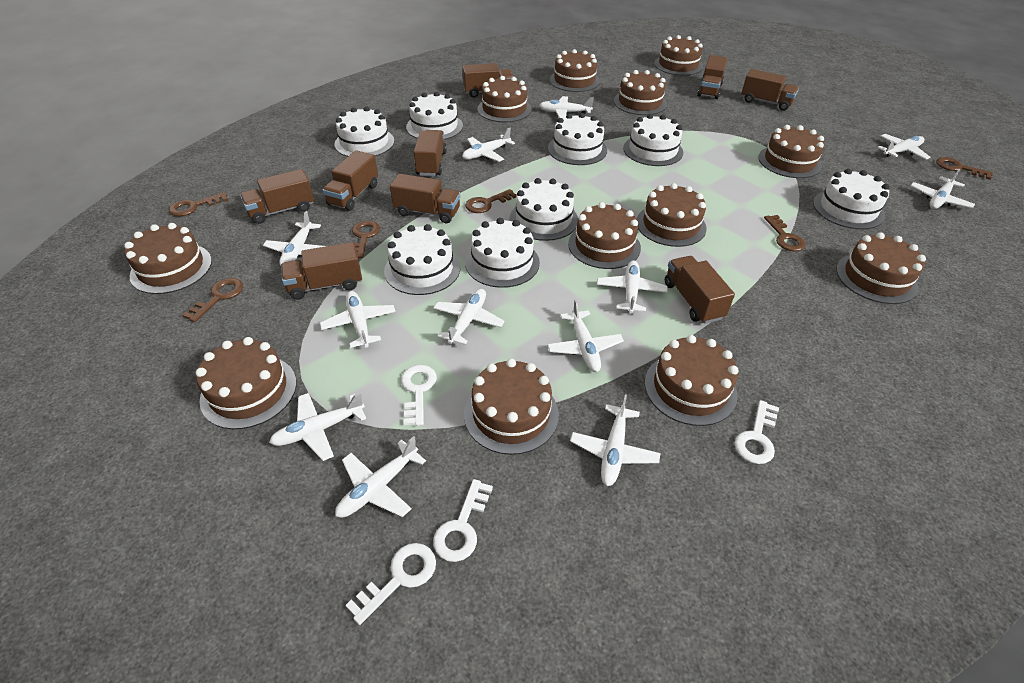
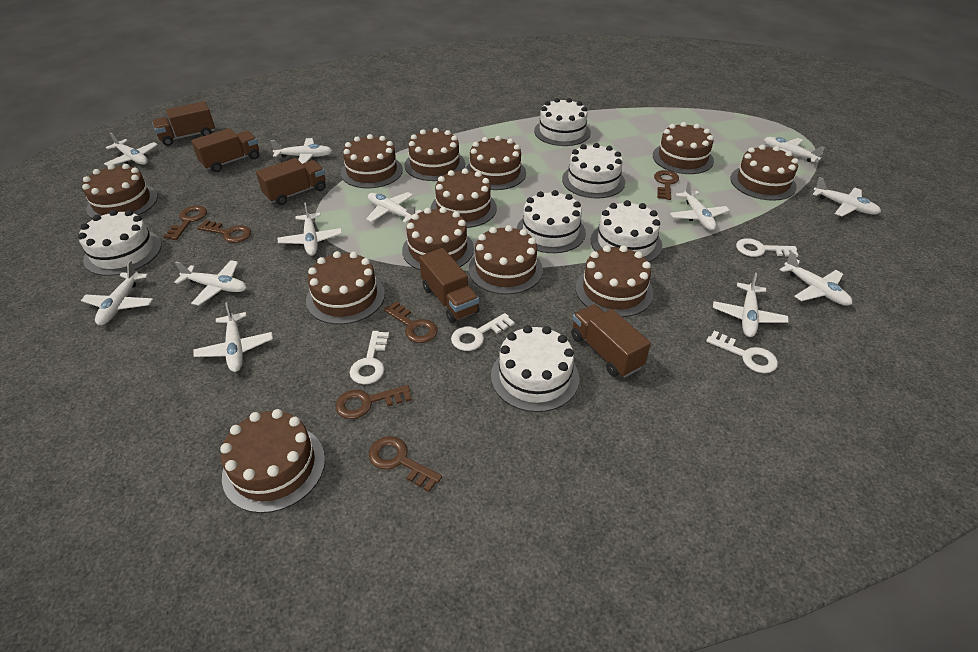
brown truck: 9 -> 5
white cake: 8 -> 6

